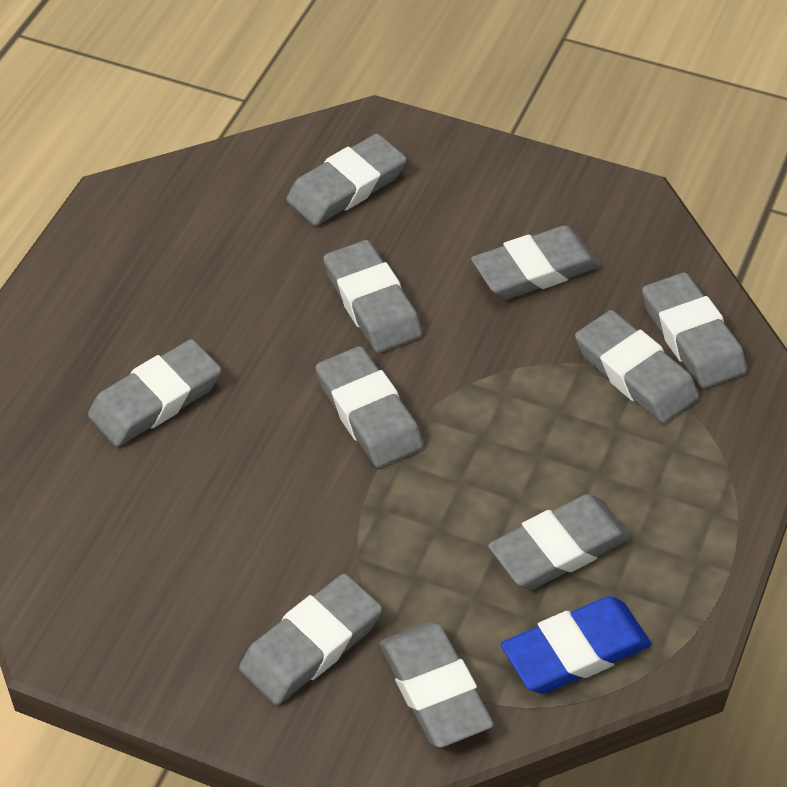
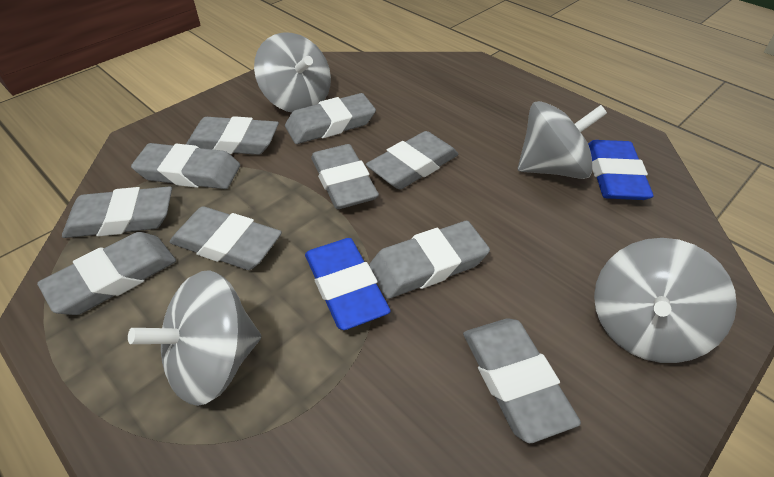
blue eraser: 1 -> 2
grey spinning top: 0 -> 4

